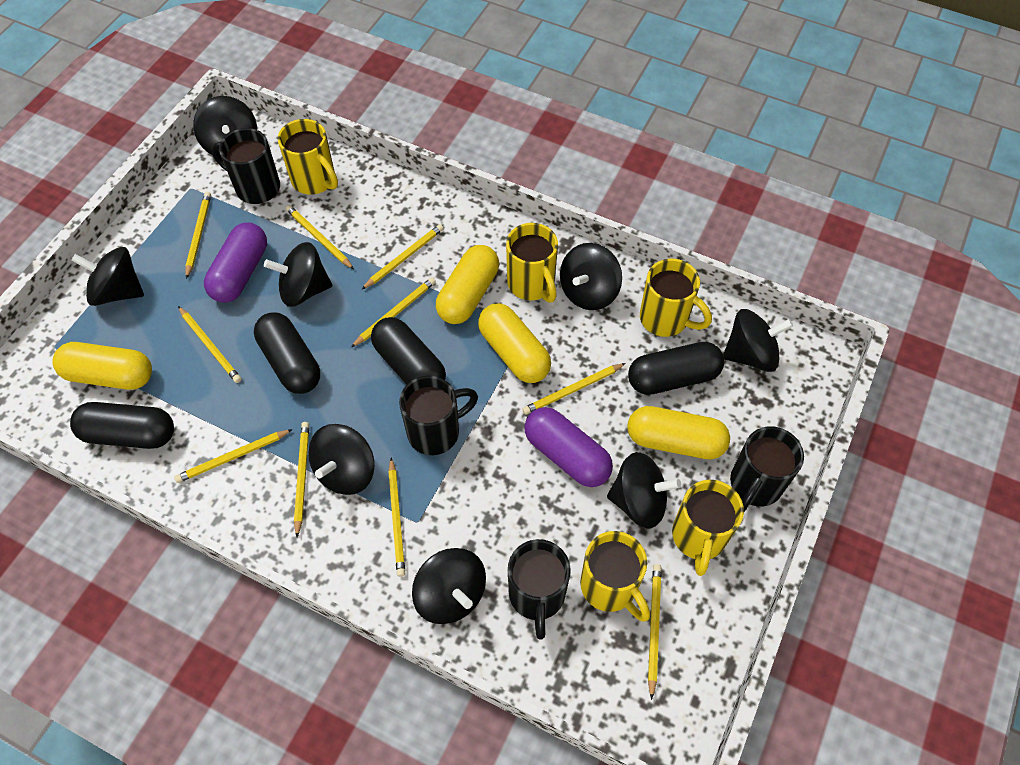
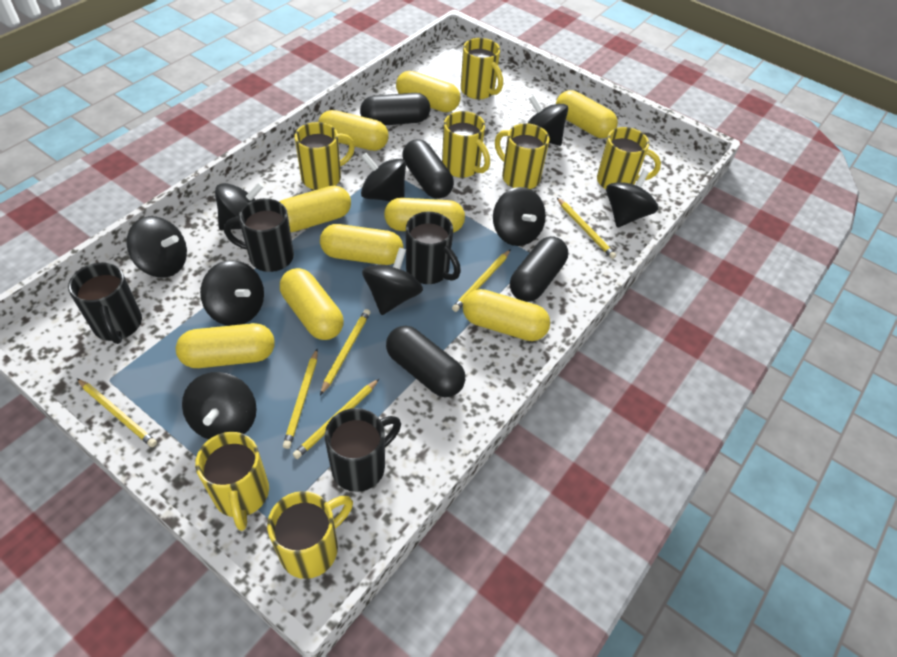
black spinning top: 8 -> 9
purple capsule: 2 -> 0
yellow capsule: 4 -> 9
yellow mug: 5 -> 7
yellow pencil: 10 -> 6

